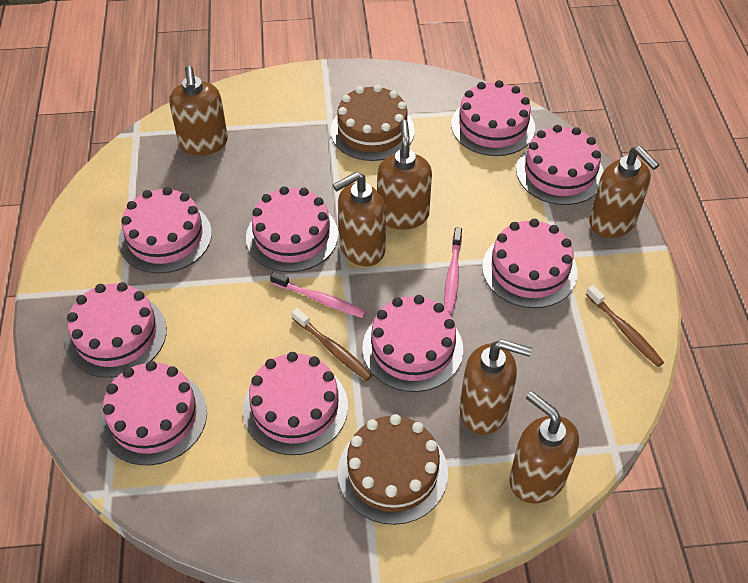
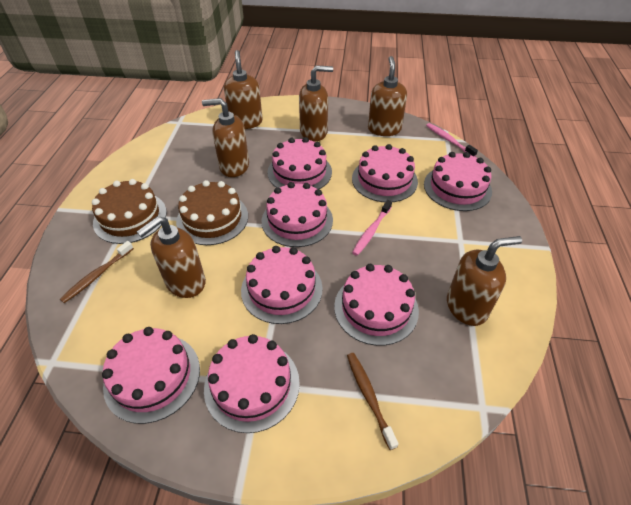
pink cake: 9 -> 8

